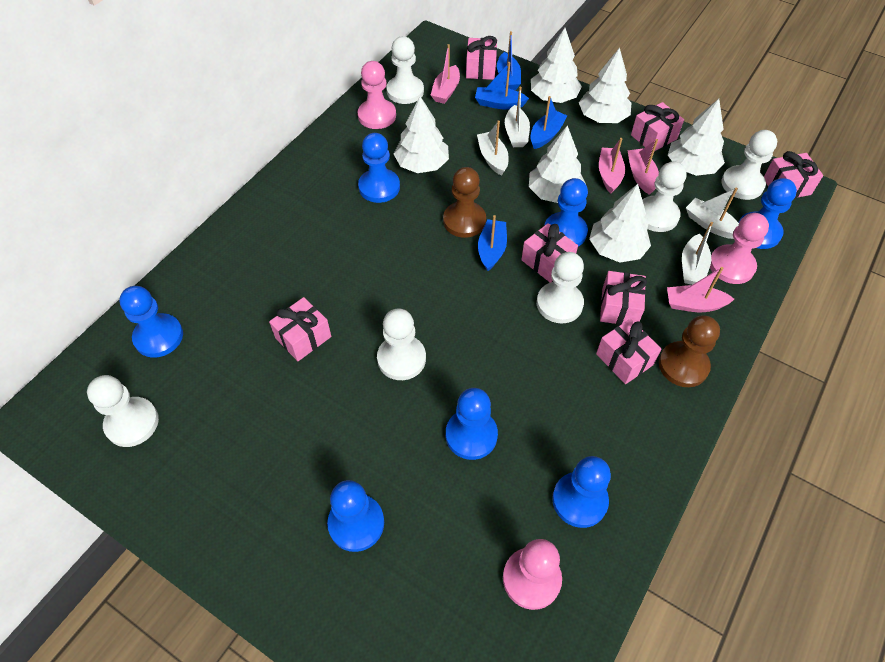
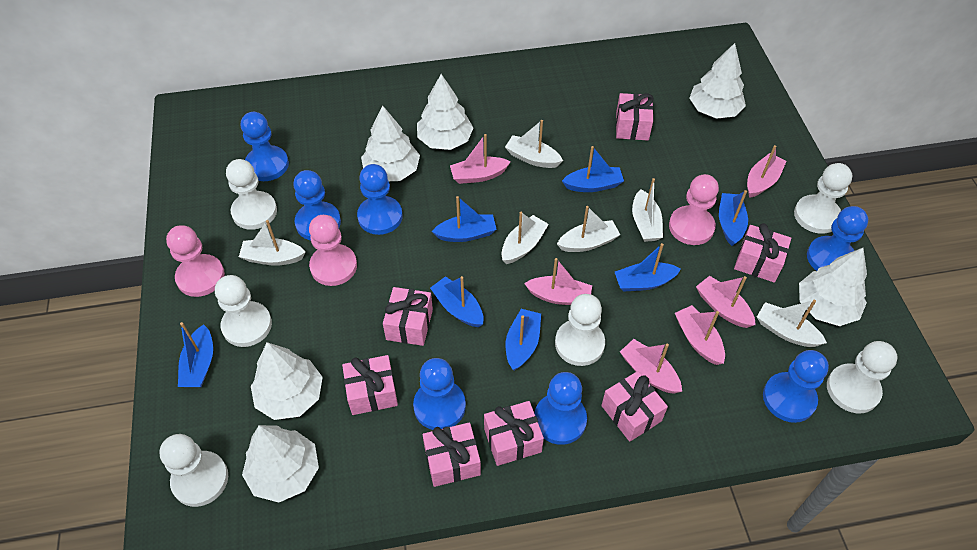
blue boat: 4 -> 7
brown pawn: 2 -> 0
pink boat: 4 -> 6
white boat: 4 -> 6

